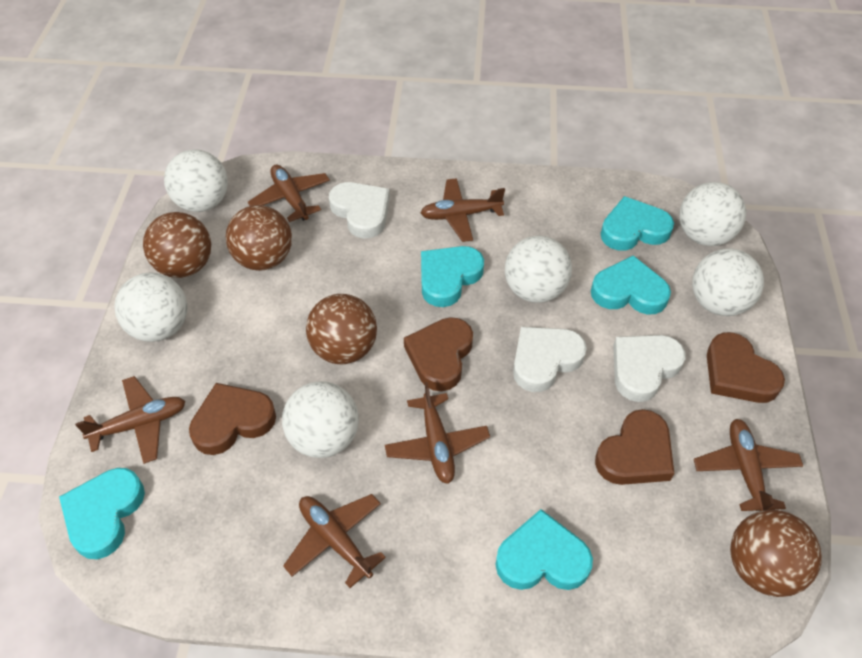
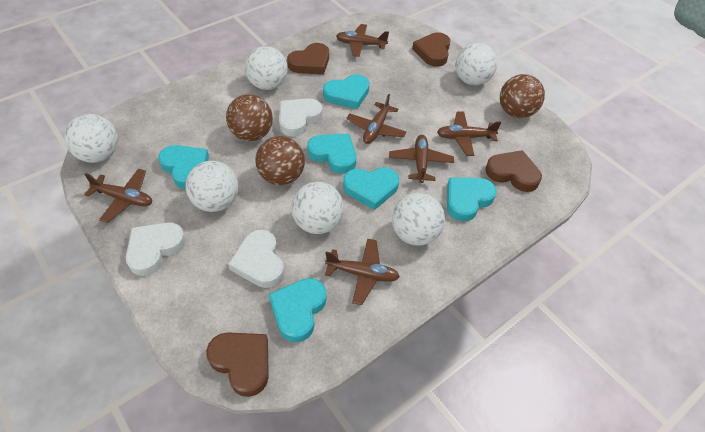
brown ball: 4 -> 3
turquoise heart: 5 -> 6

